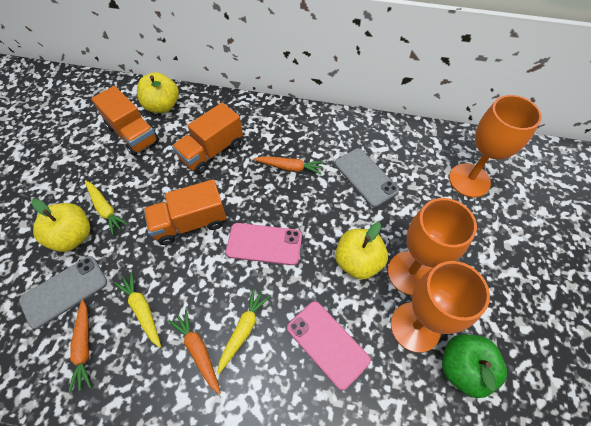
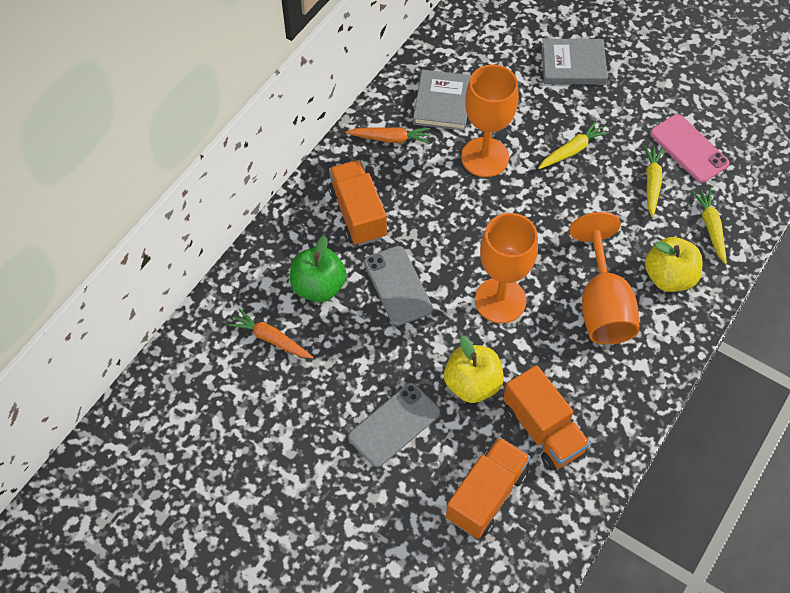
grey book: 0 -> 2
orange carrot: 3 -> 2
pink phone: 2 -> 1
yellow apple: 3 -> 2

